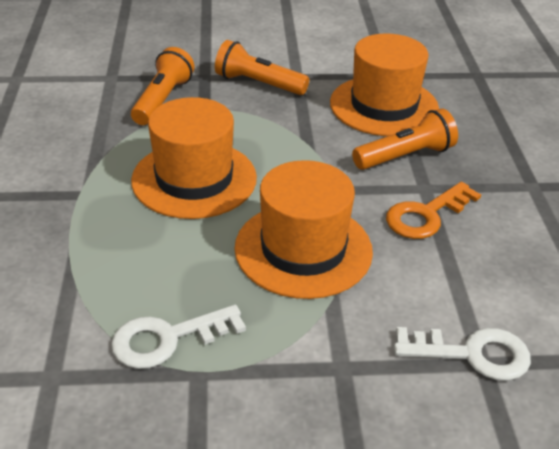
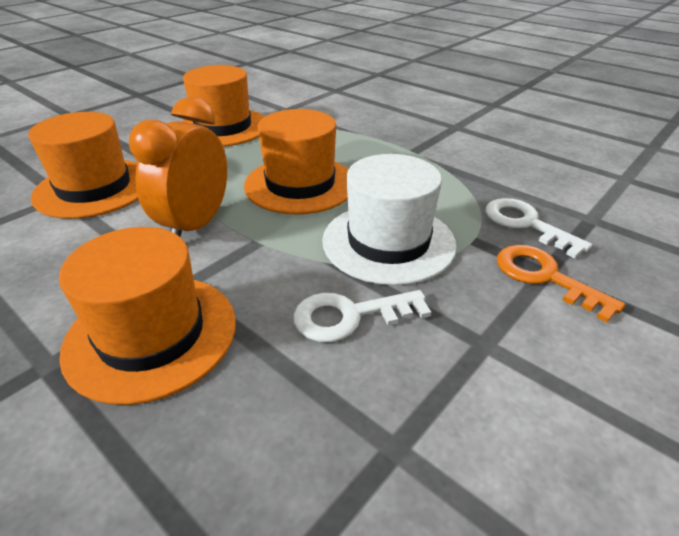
orange clock: 0 -> 1
orange flashlight: 3 -> 0
orange hat: 3 -> 4
white hat: 0 -> 1

